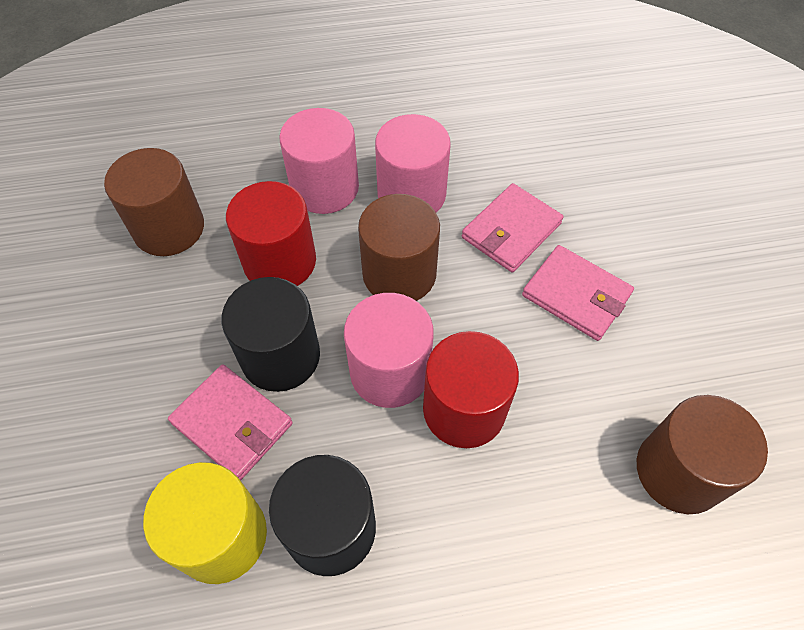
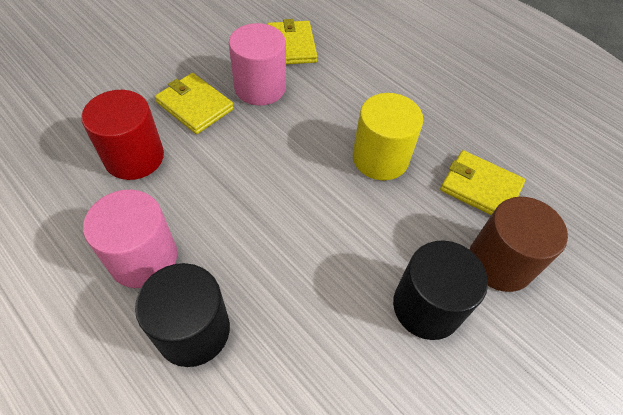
brown cylinder: 3 -> 1
pink cylinder: 3 -> 2
pink wallet: 3 -> 0
red cylinder: 2 -> 1
yellow wallet: 0 -> 3

